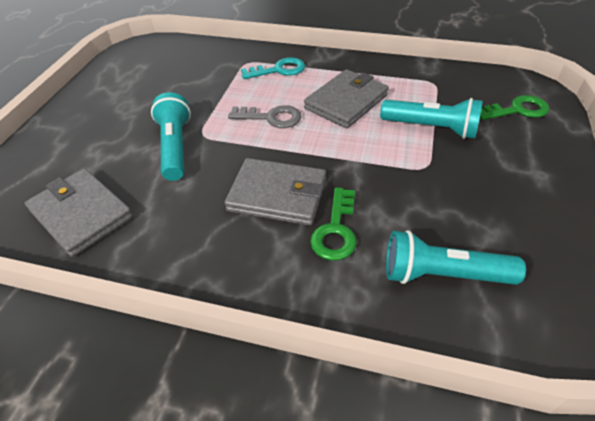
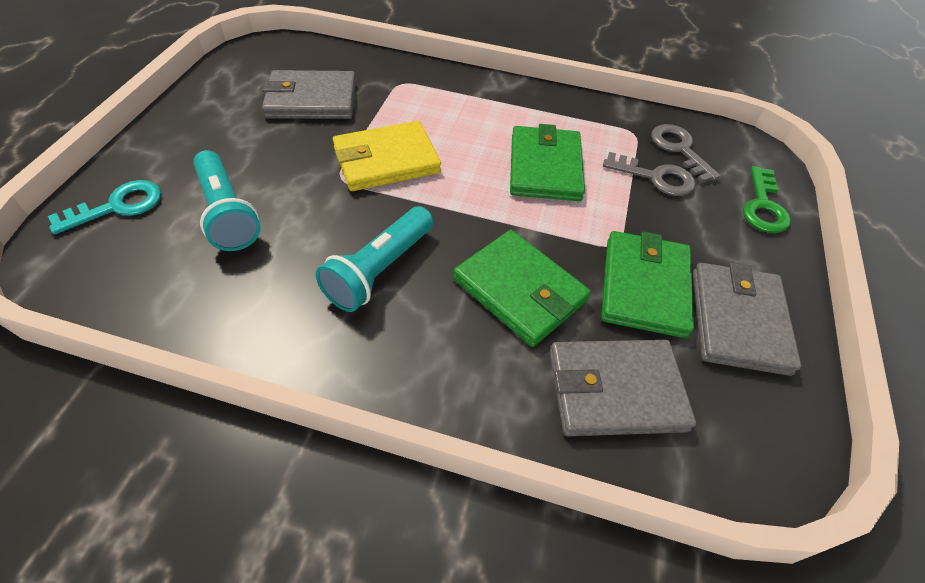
green key: 2 -> 1
green wallet: 0 -> 3
grey key: 1 -> 2
turquoise flashlight: 3 -> 2
yellow wallet: 0 -> 1

